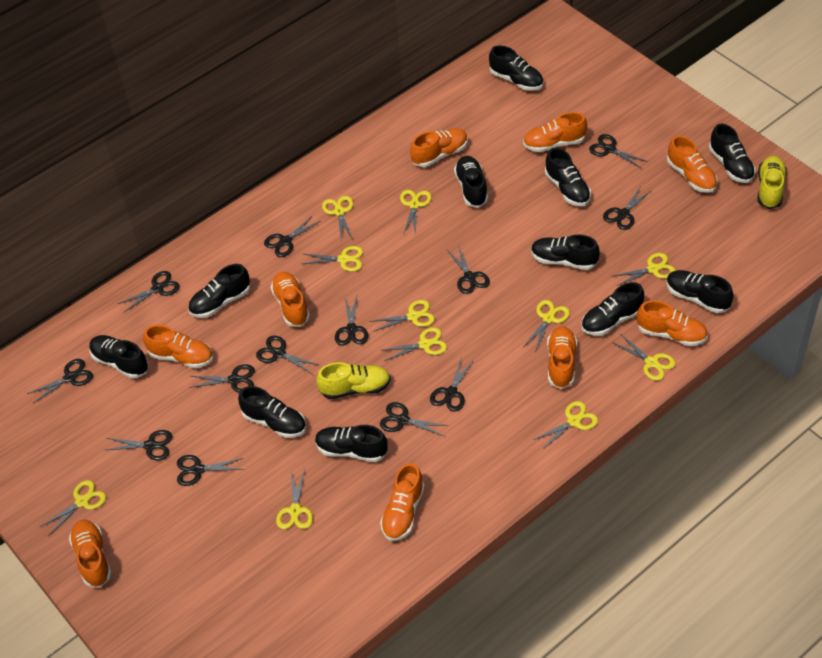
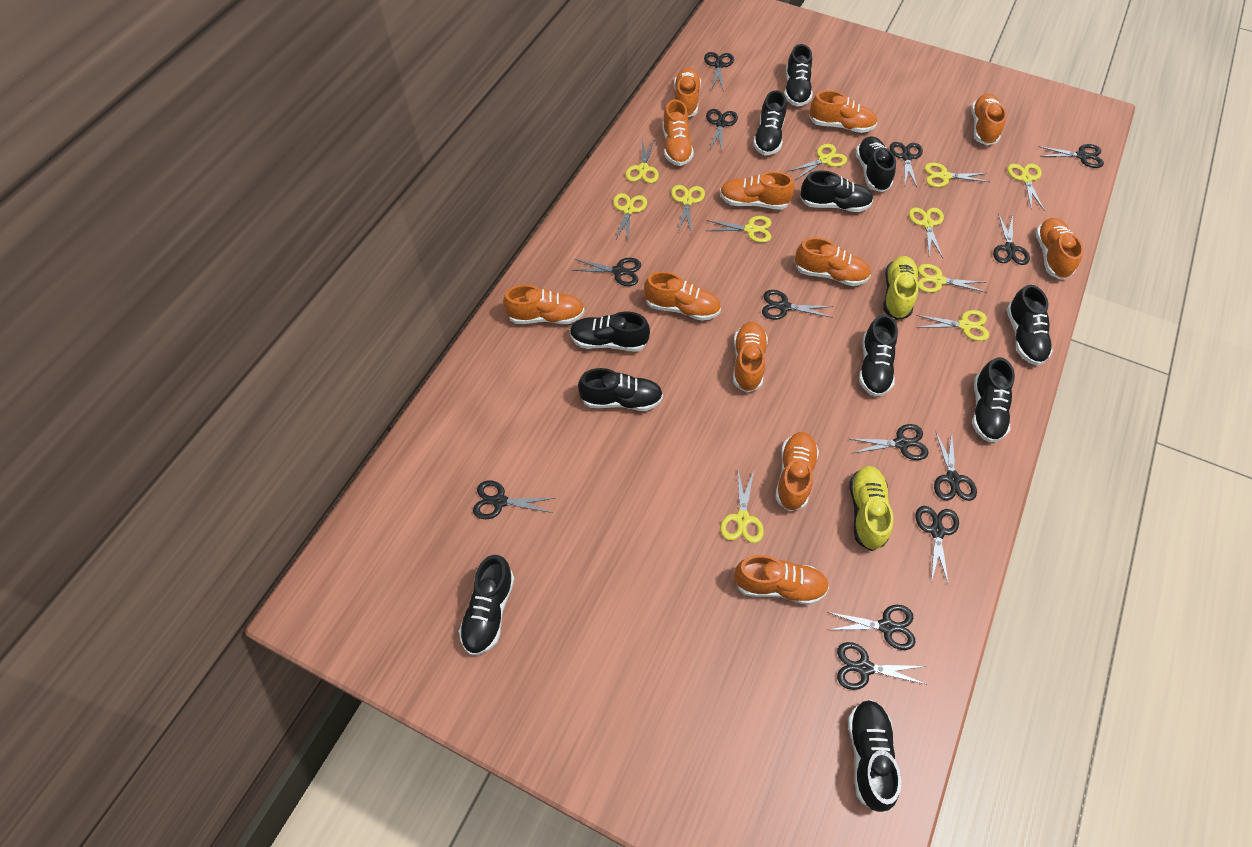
orange shoe: 9 -> 12

